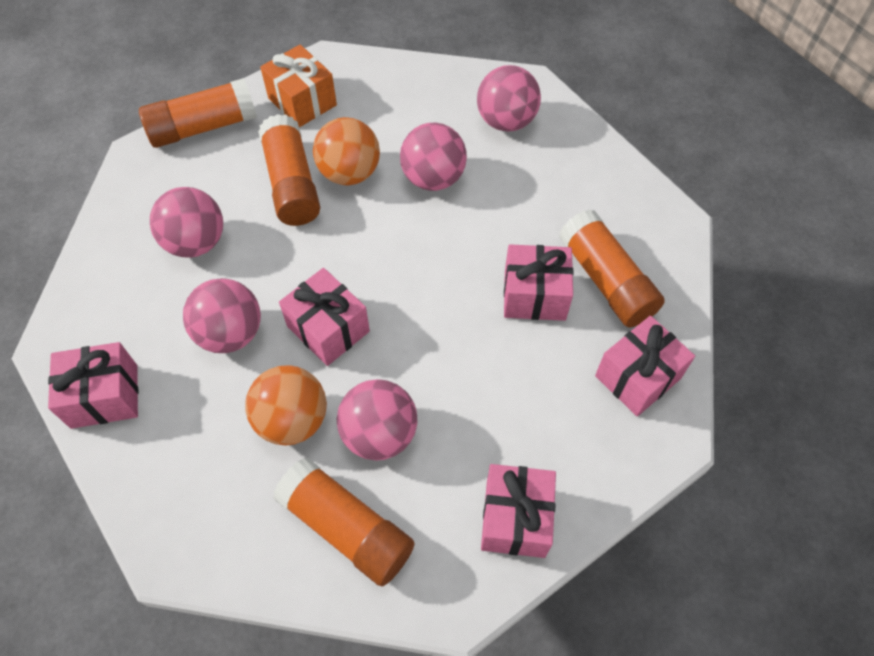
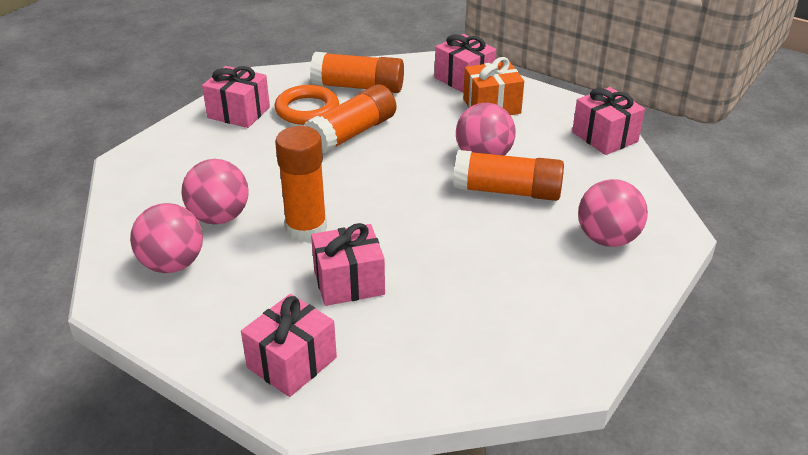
orange ball: 2 -> 0
orange ring: 0 -> 1
pink ball: 5 -> 4

